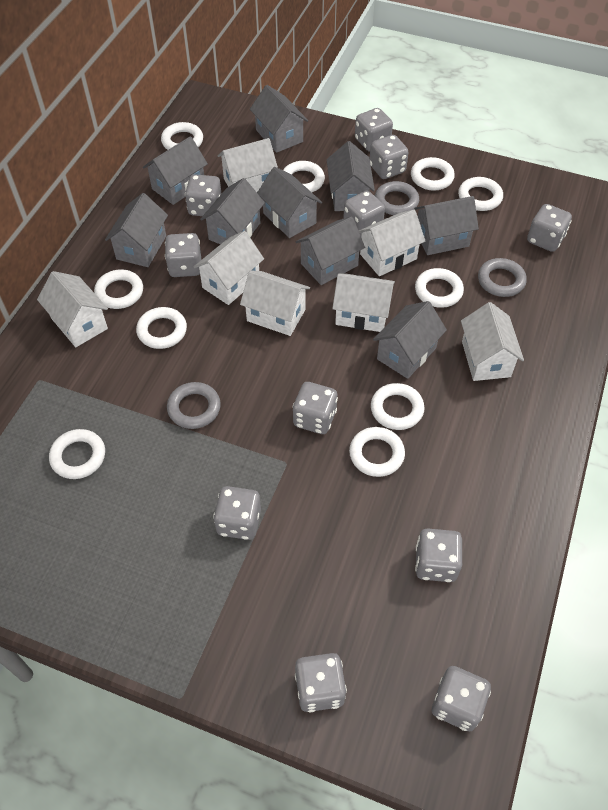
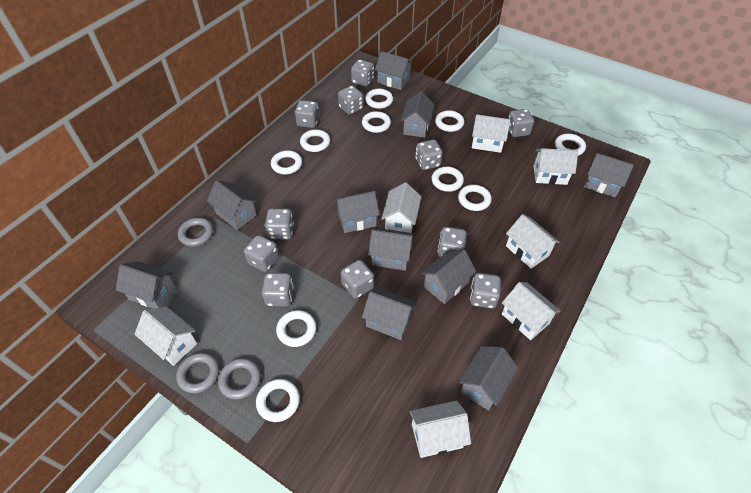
grey house: 9 -> 10

